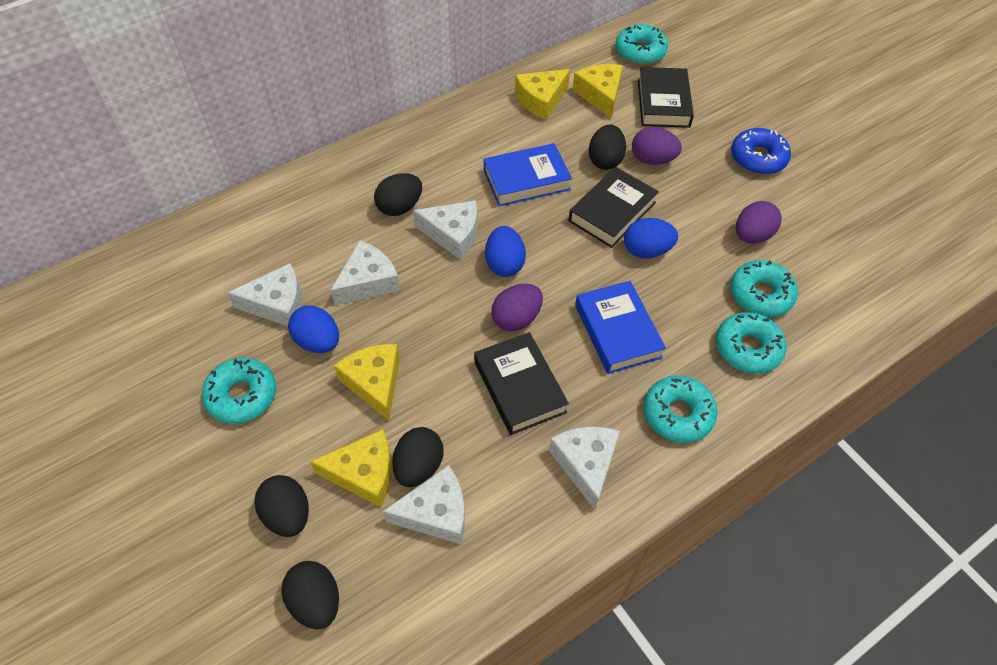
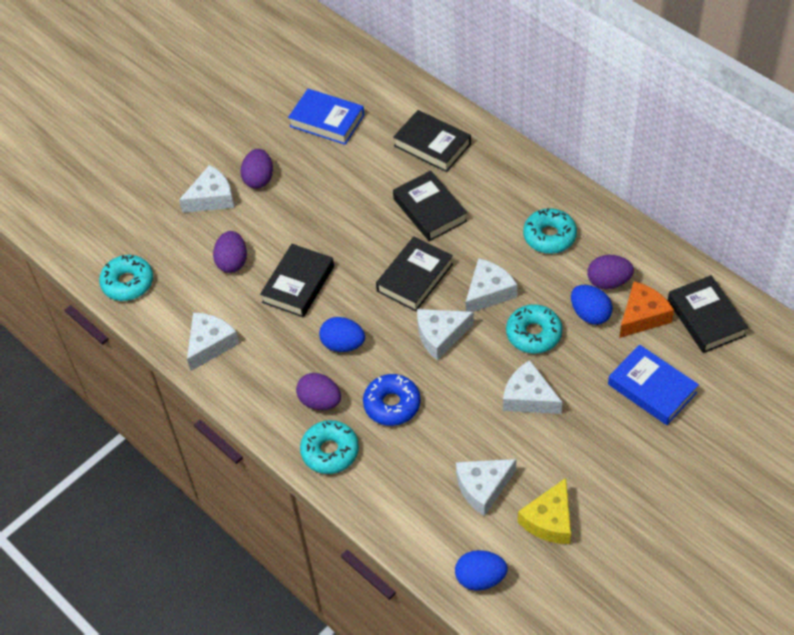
black book: 3 -> 5
black egg: 5 -> 0
orange cheese: 0 -> 1
purple egg: 3 -> 4
turquoise donut: 5 -> 4
white cheese: 5 -> 6
yellow cheese: 4 -> 1

